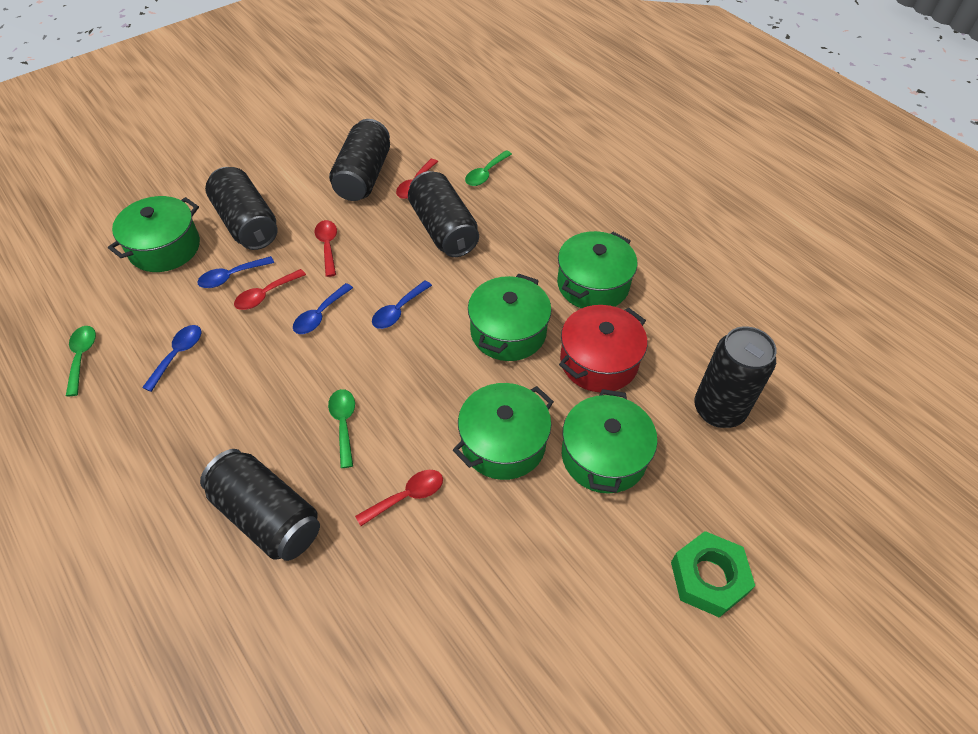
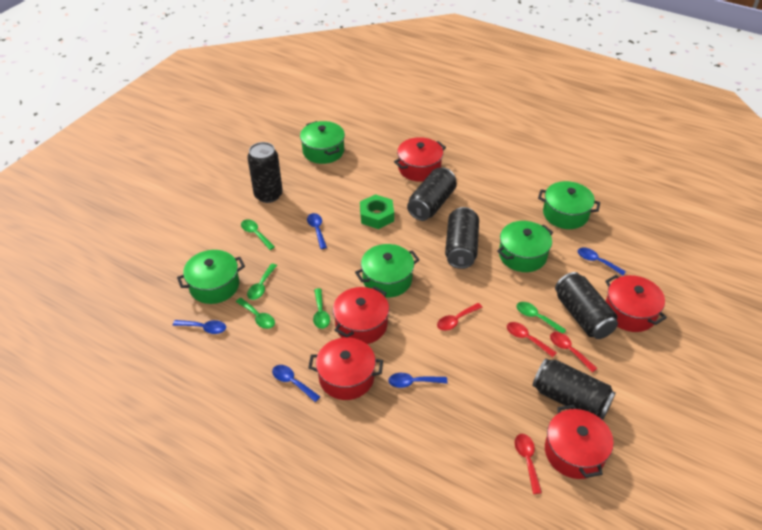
blue spoon: 4 -> 5
green spoon: 3 -> 5
red pot: 1 -> 5

